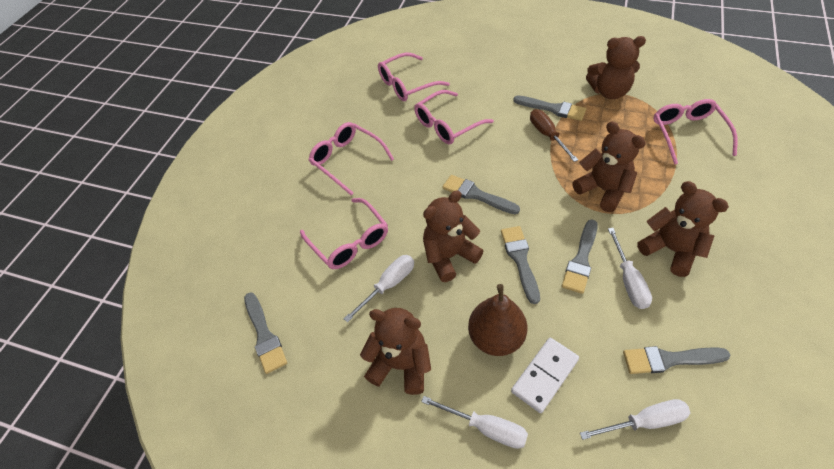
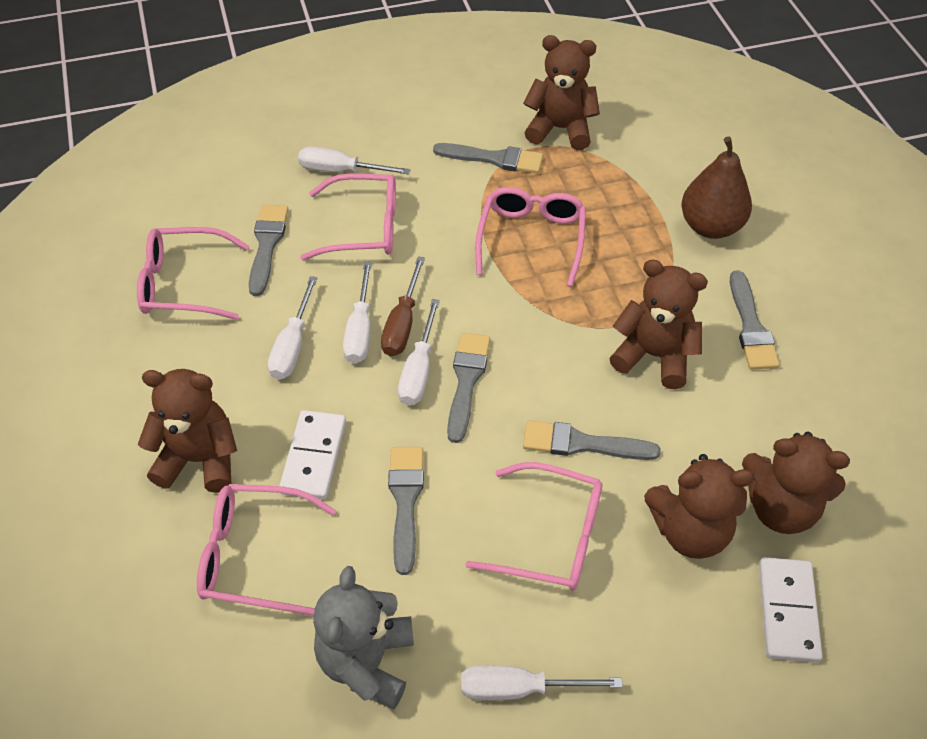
grey teddy bear: 0 -> 1
white domino: 1 -> 2
white screwdriver: 4 -> 5

